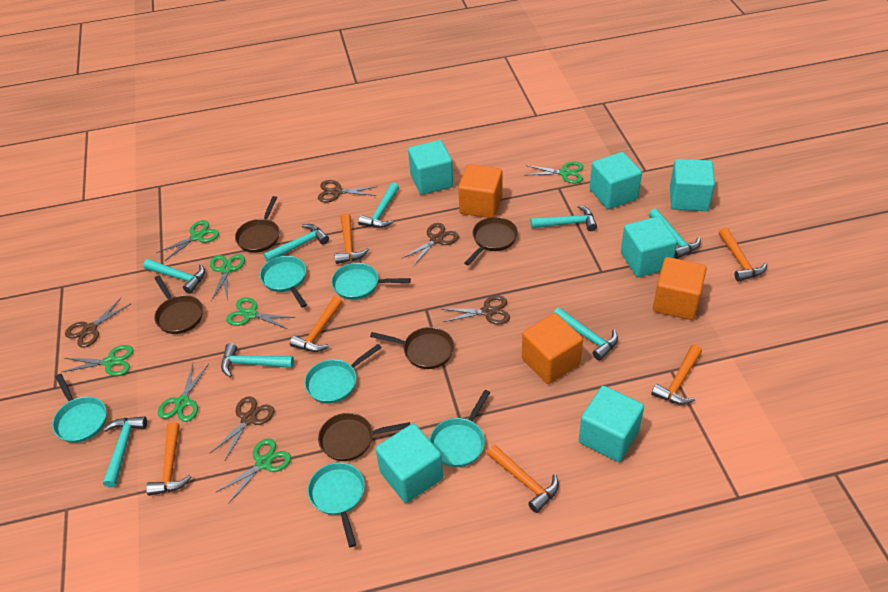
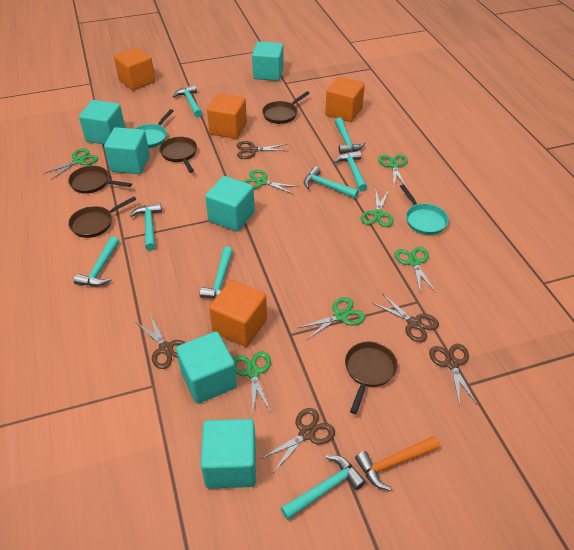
orange cube: 3 -> 4
orange hammer: 6 -> 1
turquoise pan: 6 -> 2

